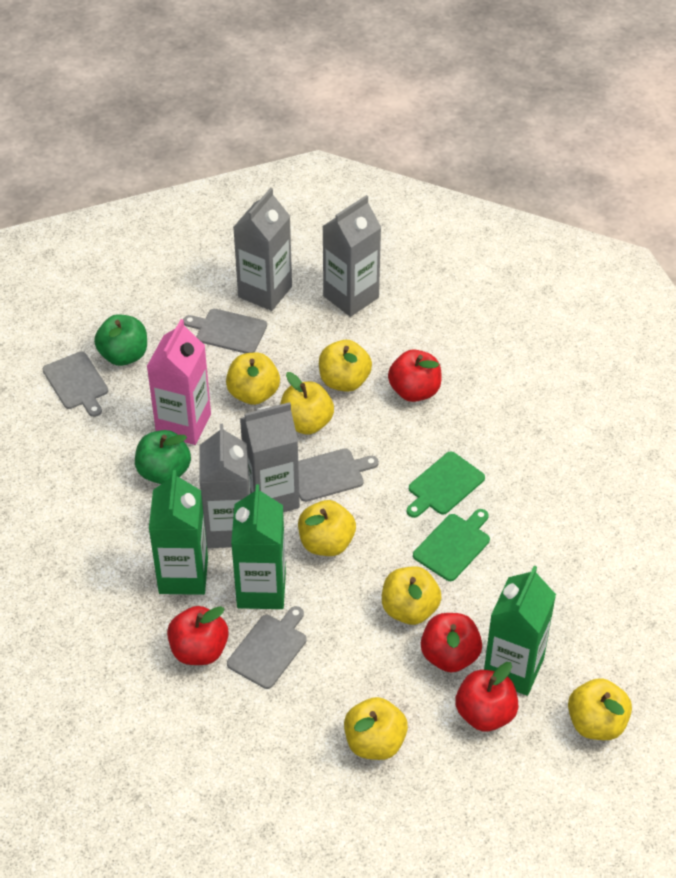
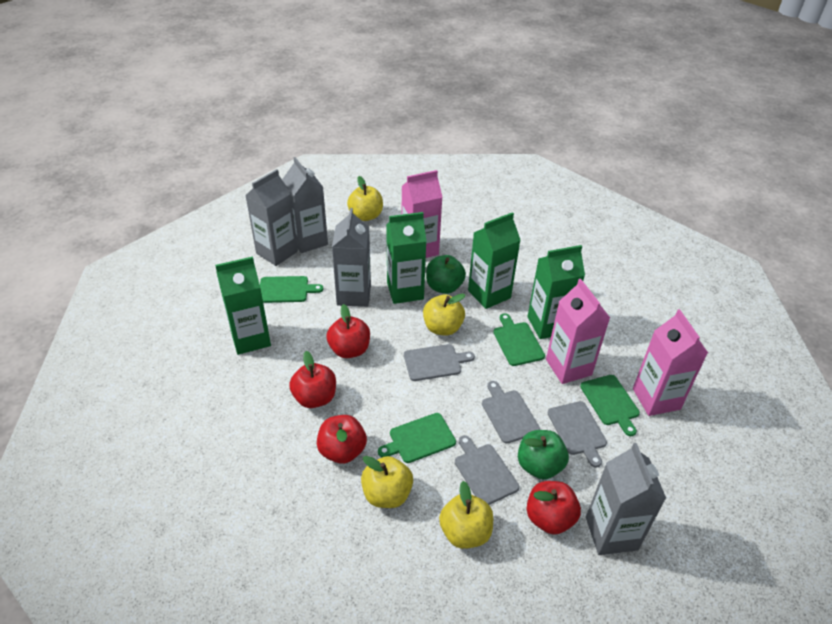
green carton: 3 -> 4
green cutting board: 2 -> 4
pink carton: 1 -> 3
yellow apple: 7 -> 4

